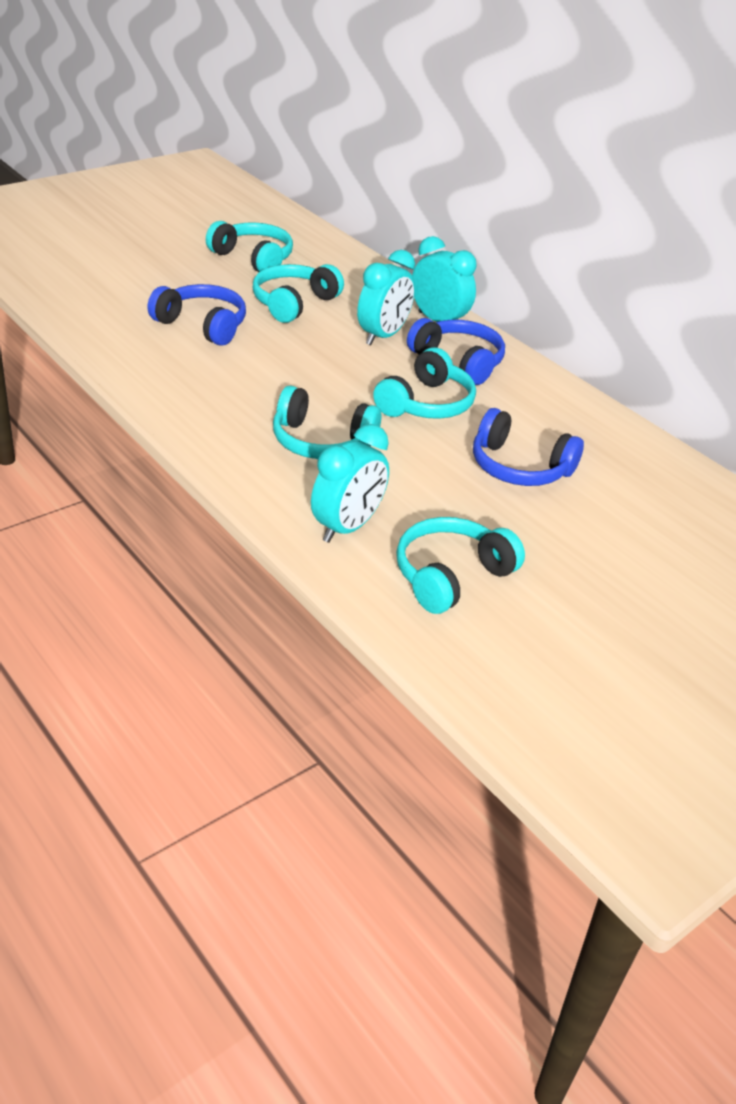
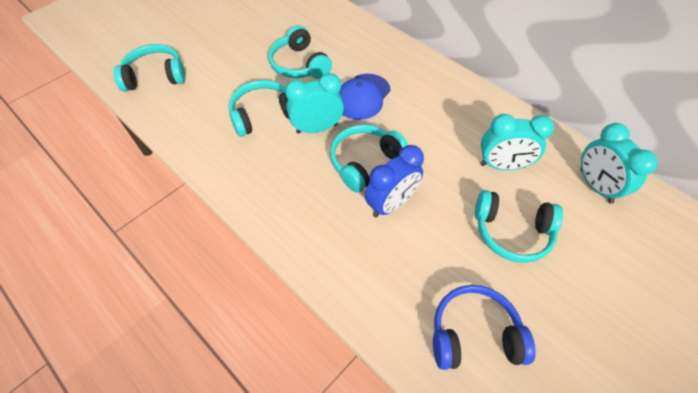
blue cap: 0 -> 1
blue clock: 0 -> 1
blue headphones: 3 -> 1

